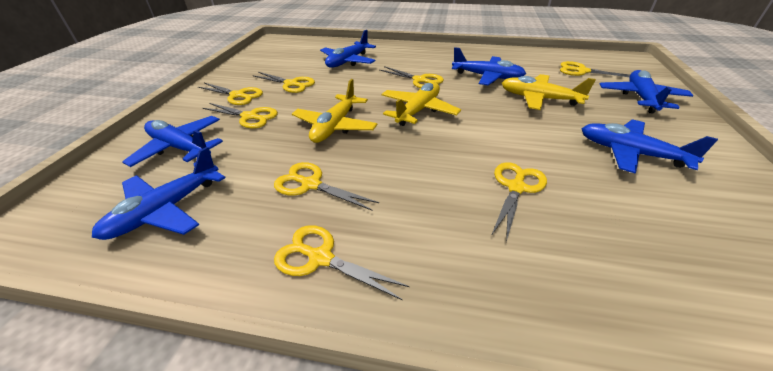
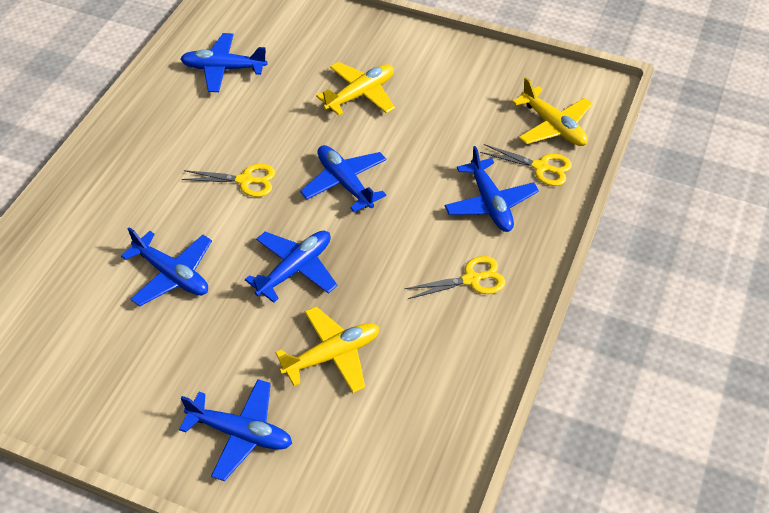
yellow scissors: 8 -> 3

